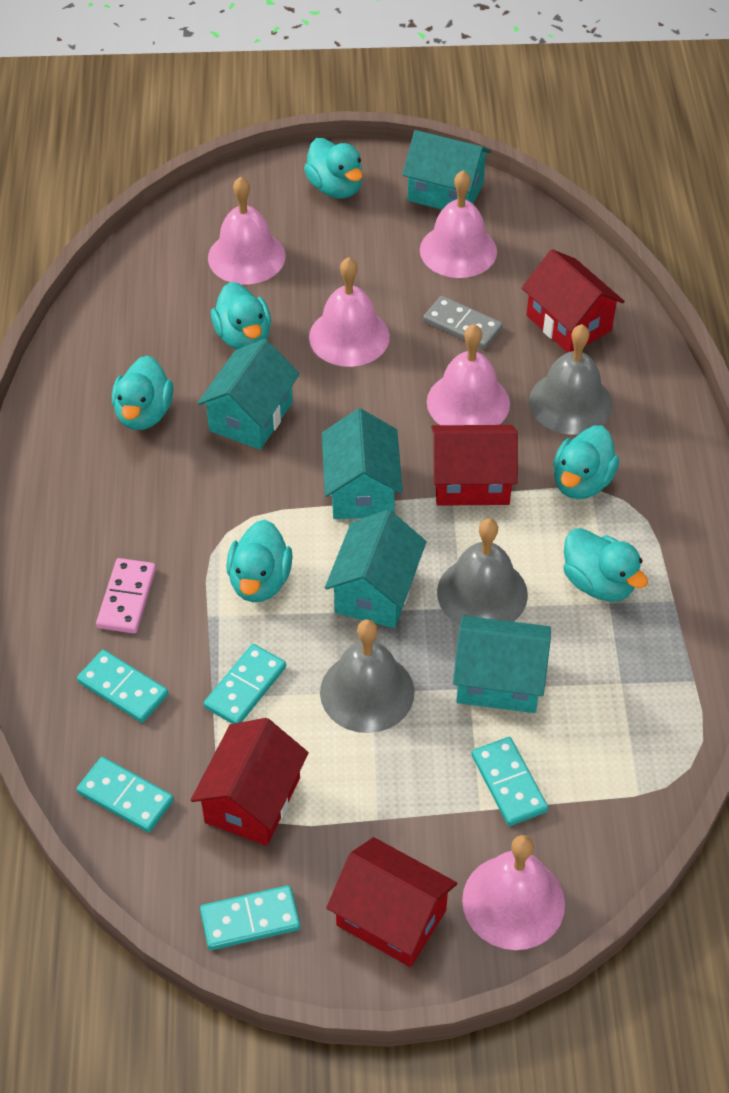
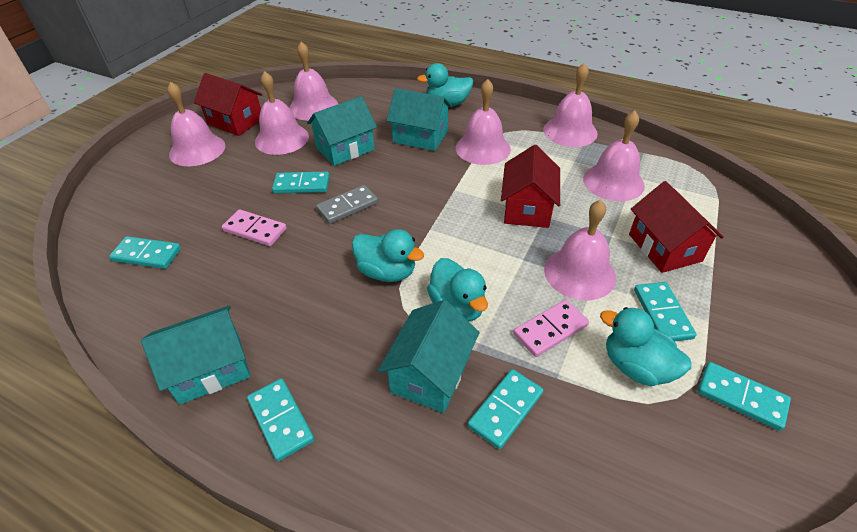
grey bell: 3 -> 0
pink bell: 5 -> 7
pink domino: 1 -> 2
red house: 4 -> 3
turquoise domino: 5 -> 6
turquoise duck: 6 -> 4
turquoise house: 5 -> 4

